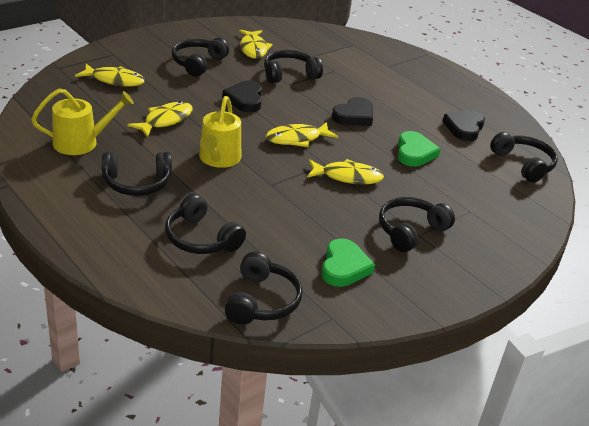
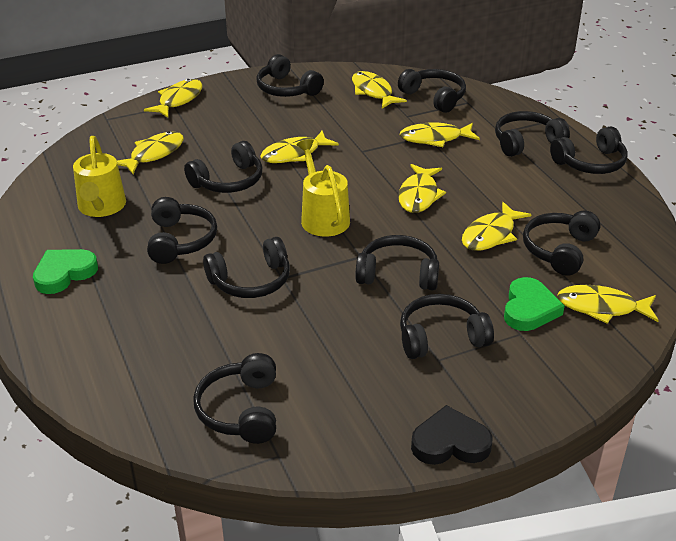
black headphones: 7 -> 11
black heart: 3 -> 1
yellow fish: 5 -> 8

